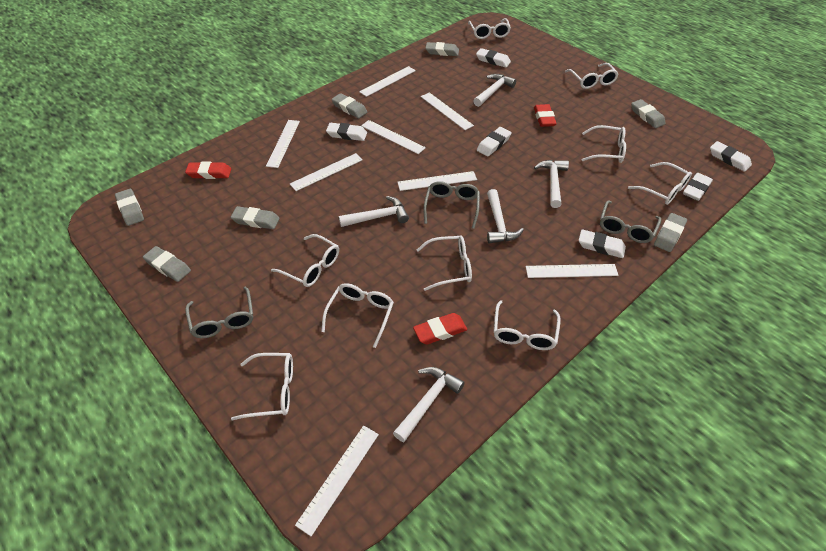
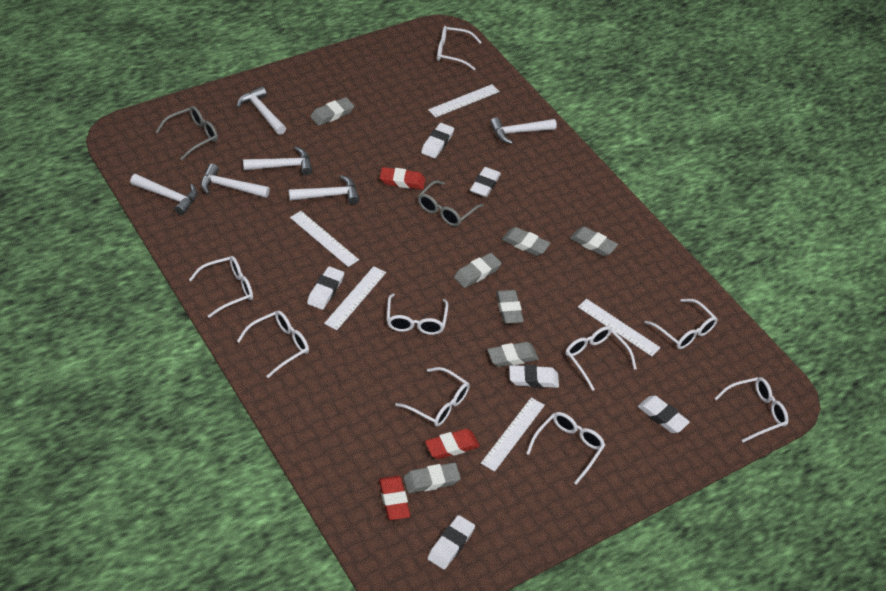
grey glasses: 3 -> 2
white hammer: 5 -> 6
white ruler: 8 -> 5

